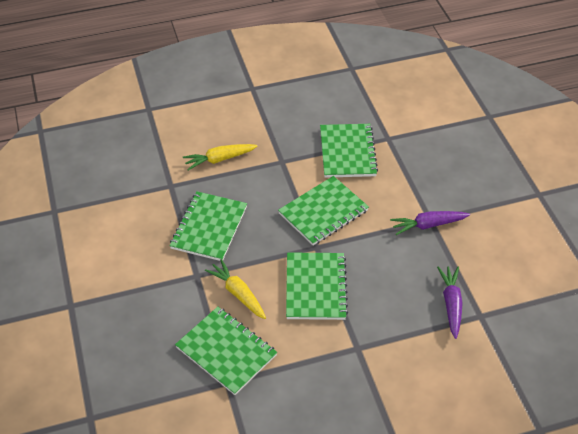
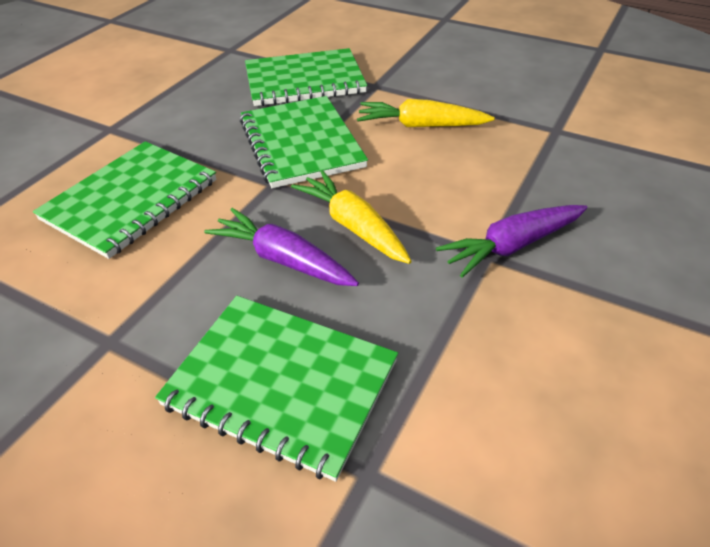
green notebook: 5 -> 4

